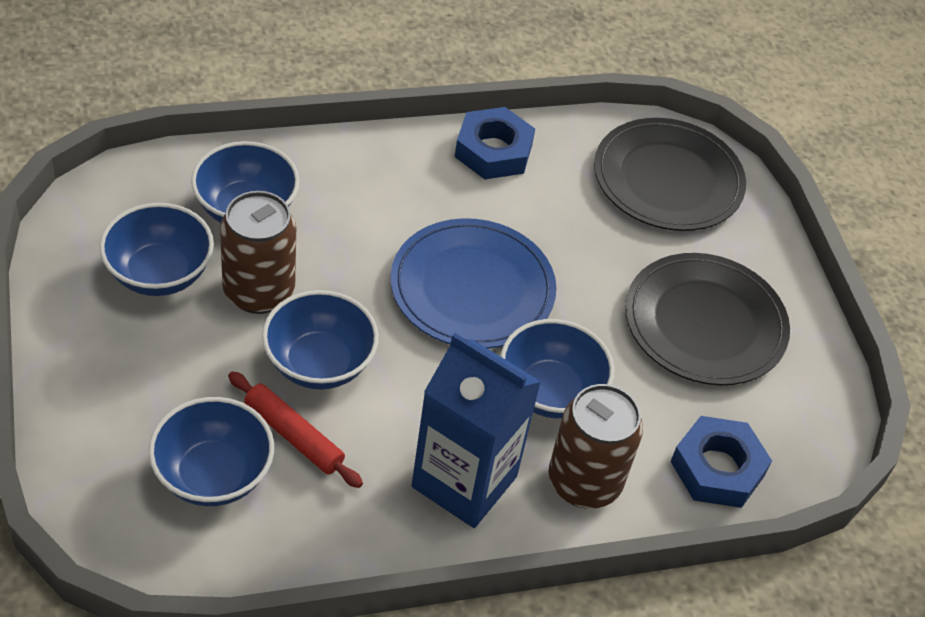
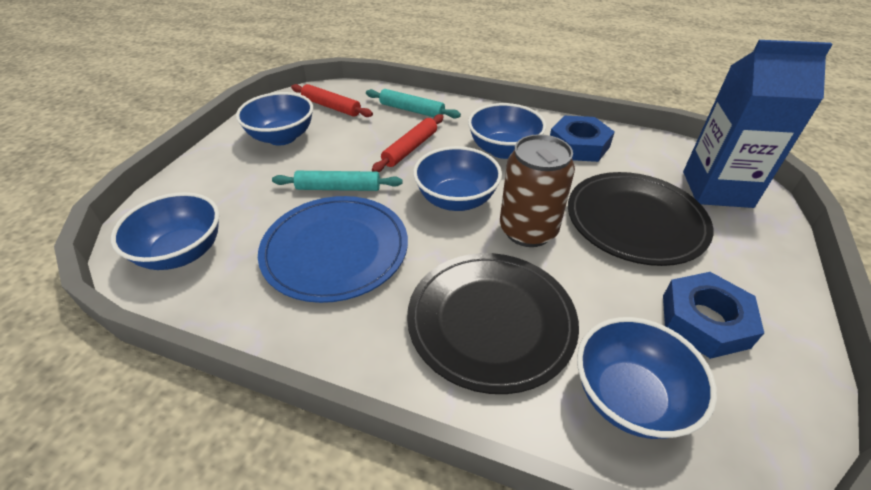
brown can: 2 -> 1
red rolling pin: 1 -> 2
turquoise rolling pin: 0 -> 2

